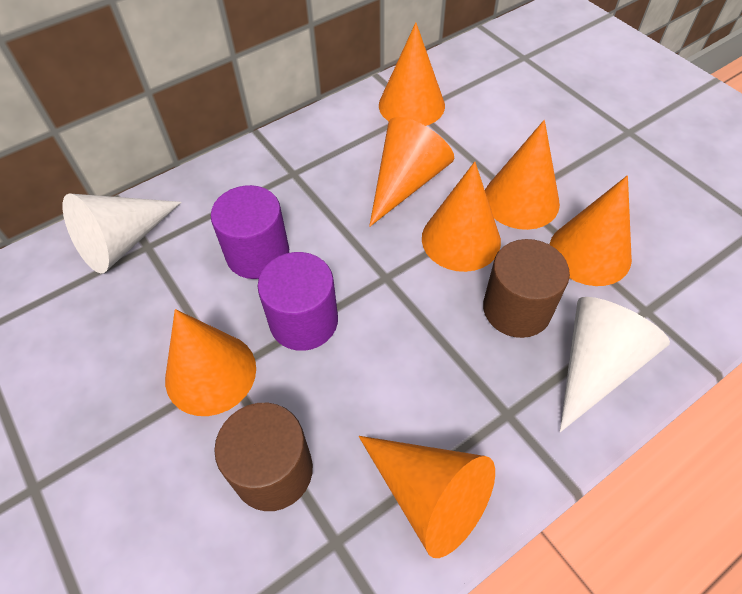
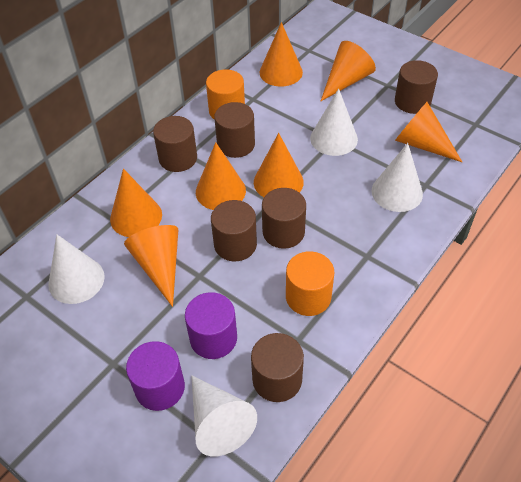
brown cylinder: 2 -> 6
orange cylinder: 0 -> 2
white cone: 2 -> 4

